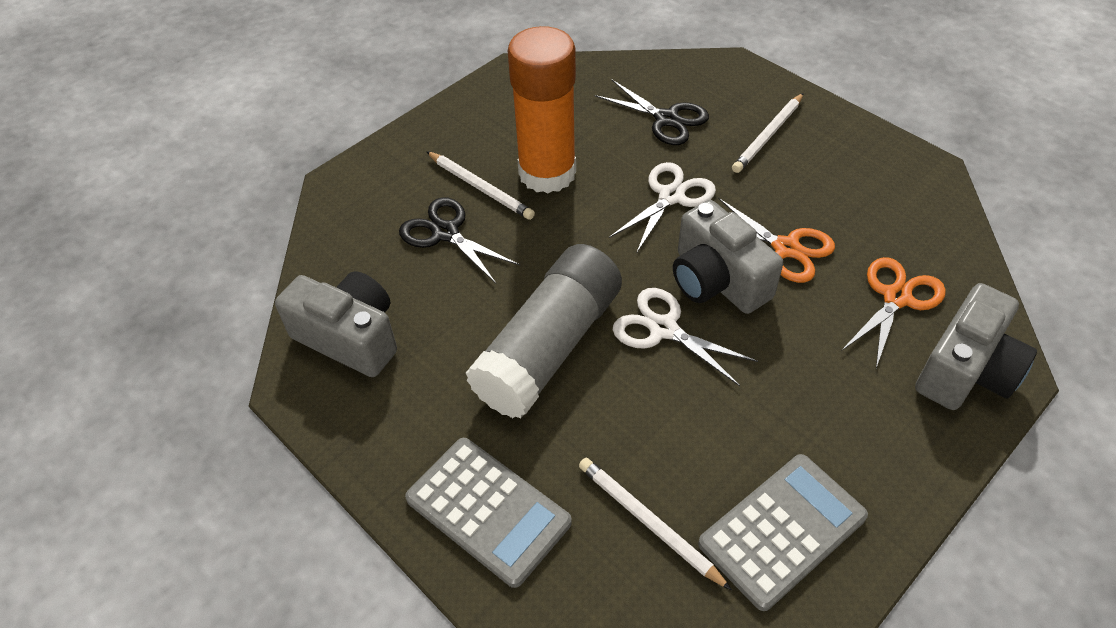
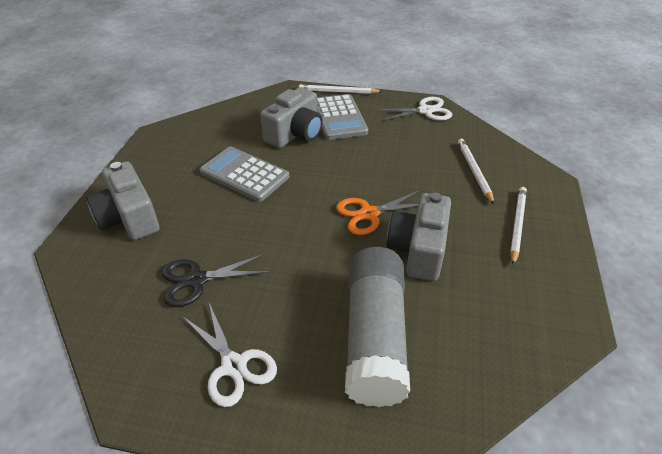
black scissors: 2 -> 1
orange glue stick: 1 -> 0
orange scissors: 2 -> 1

